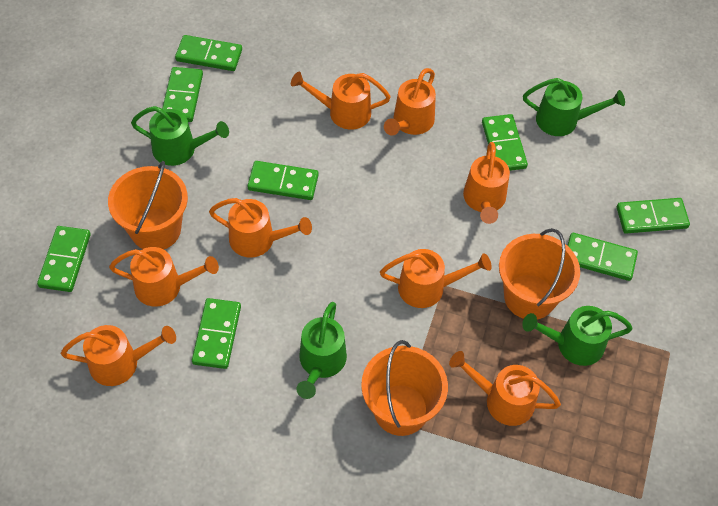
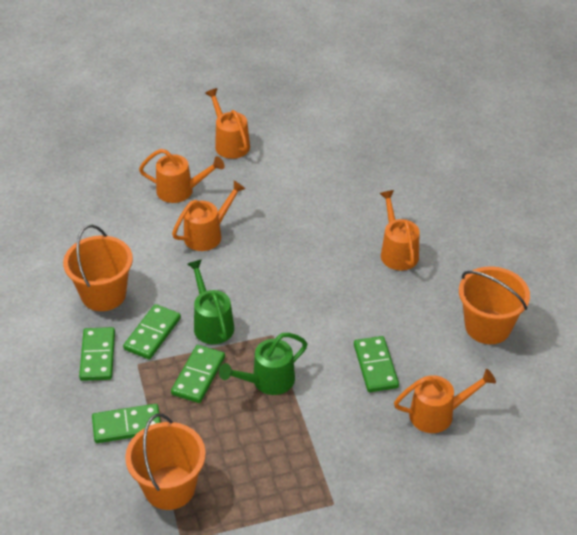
green domino: 8 -> 5
green watering can: 4 -> 2
orange watering can: 8 -> 5

